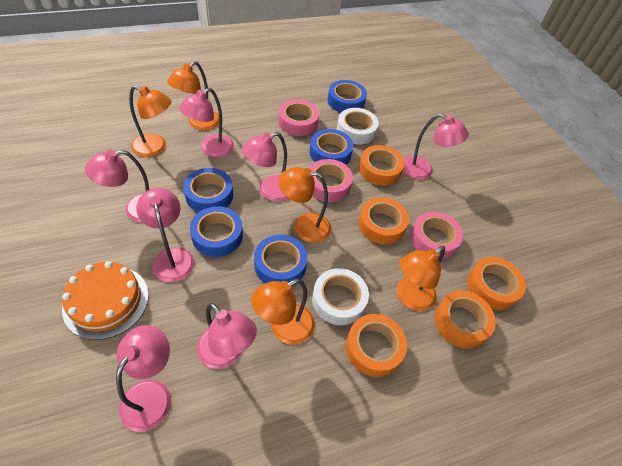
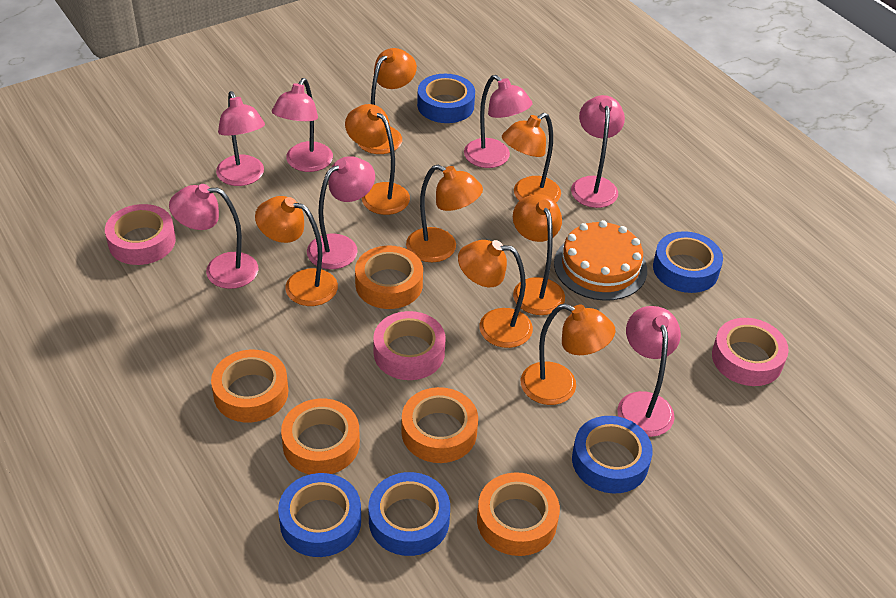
orange lamp: 5 -> 8
white tape: 2 -> 0

